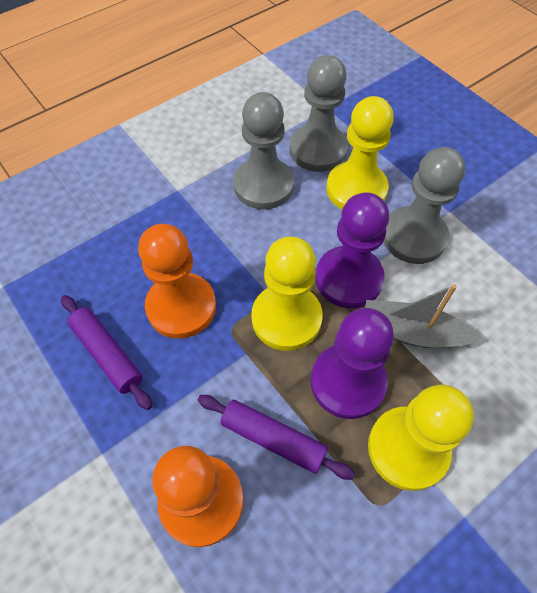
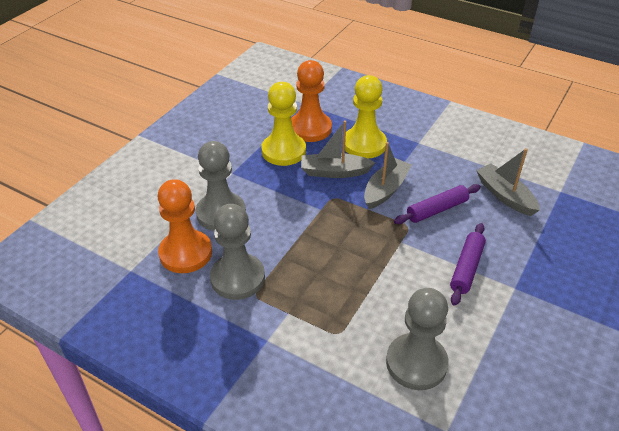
grey boat: 1 -> 3
purple pawn: 2 -> 0
yellow pawn: 3 -> 2

